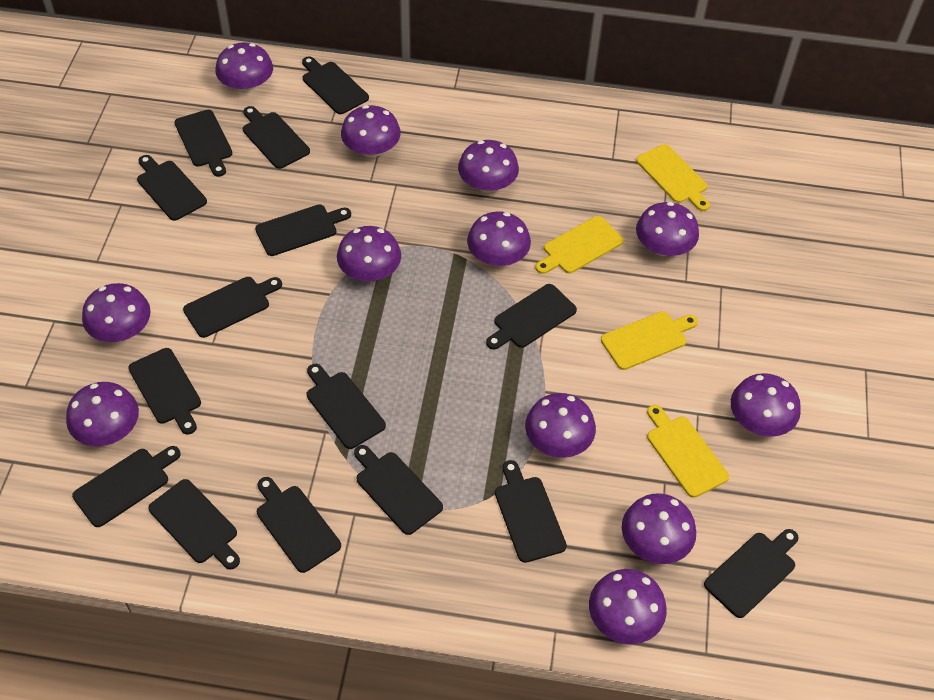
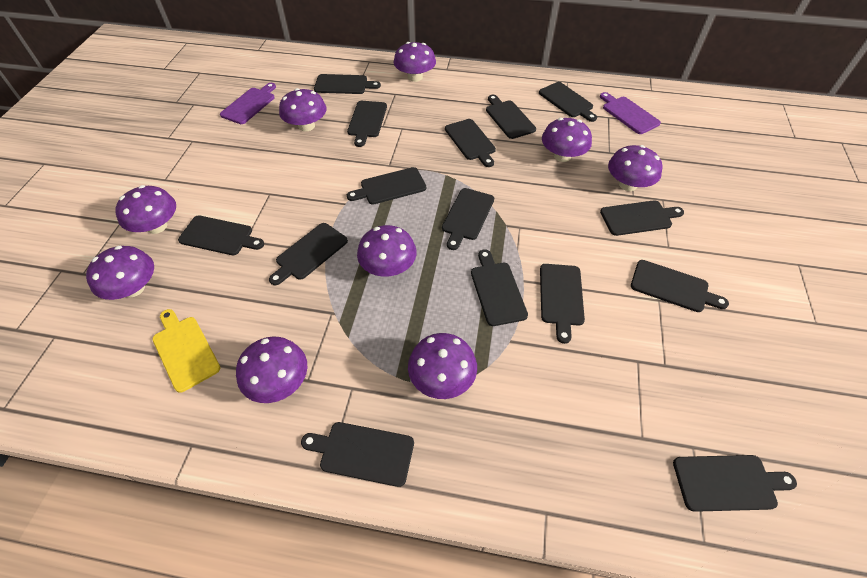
purple cutting board: 0 -> 2
purple mushroom: 12 -> 9
yellow cutting board: 4 -> 1

